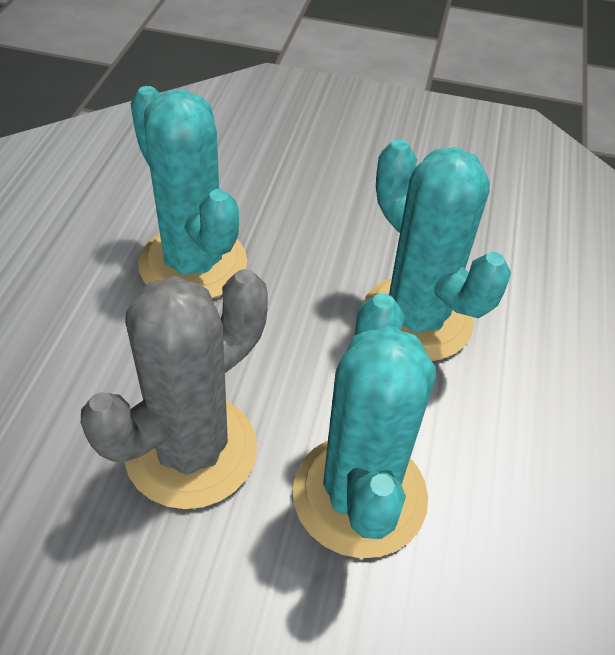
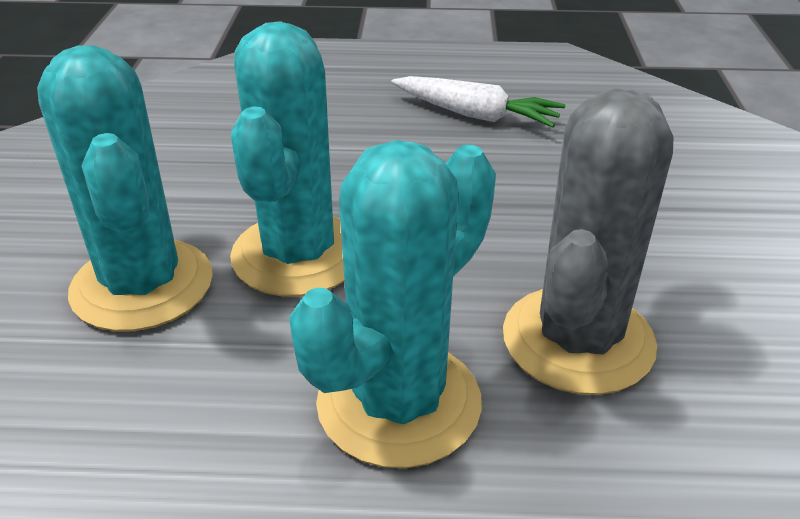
white carrot: 0 -> 1

